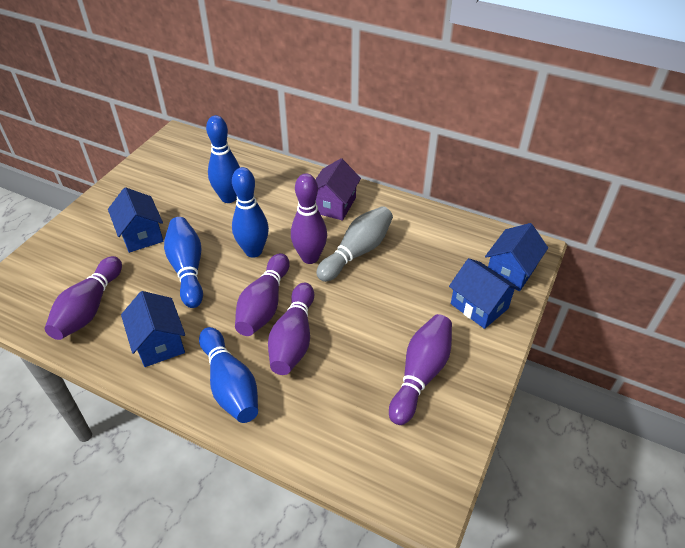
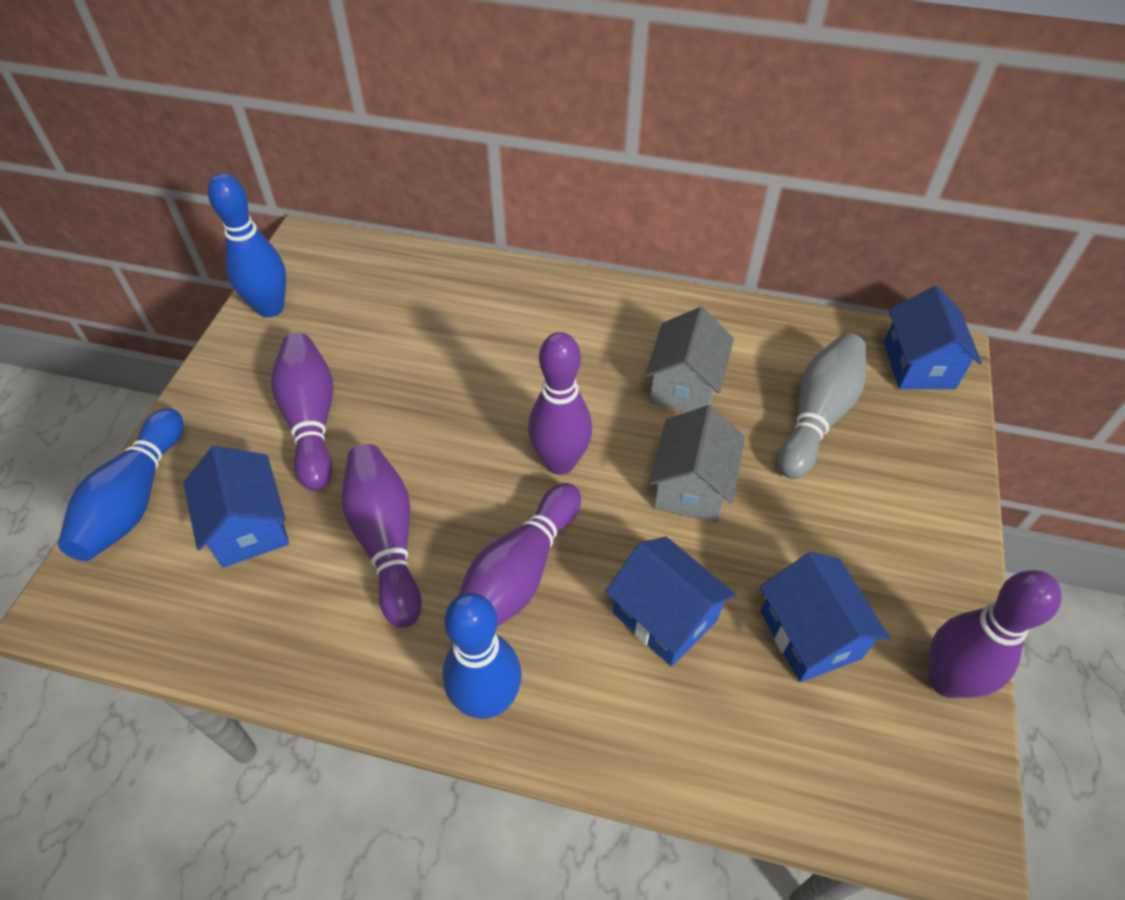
blue bowling pin: 4 -> 3
grey house: 0 -> 2
purple house: 1 -> 0

